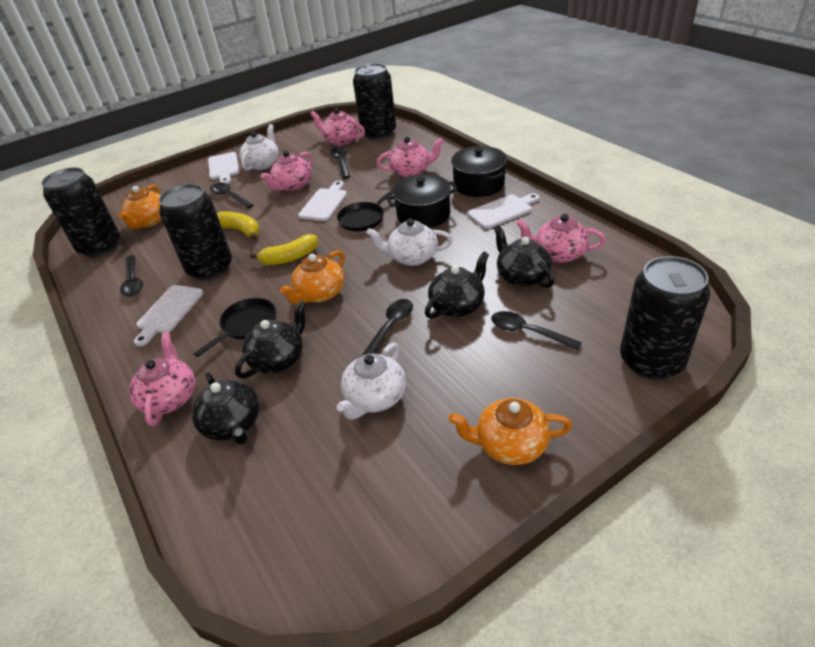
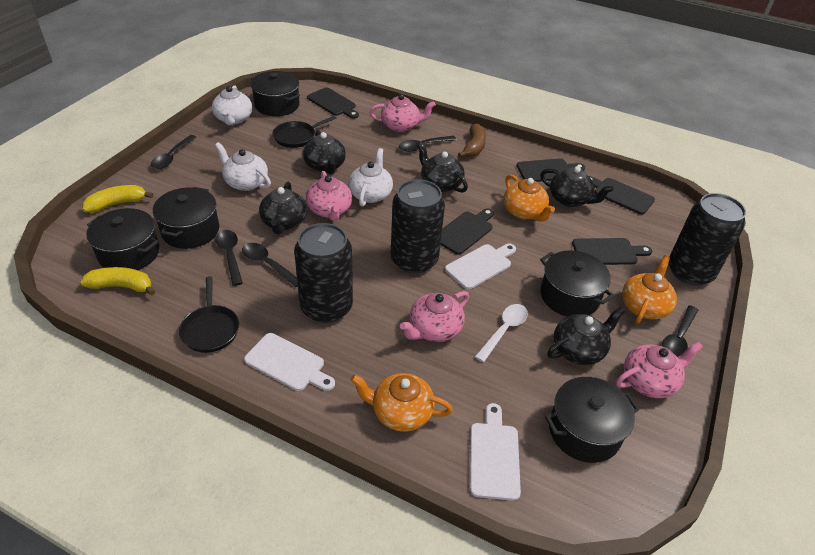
black can: 4 -> 3
black cutting board: 0 -> 5
black pot: 2 -> 5
black teapot: 4 -> 5
brown banana: 0 -> 1
pink teapot: 5 -> 4
white cutting board: 4 -> 3
white spoon: 0 -> 1

